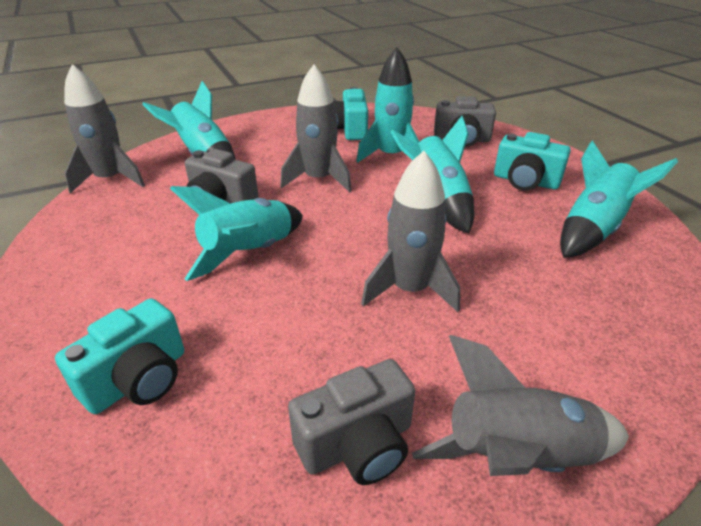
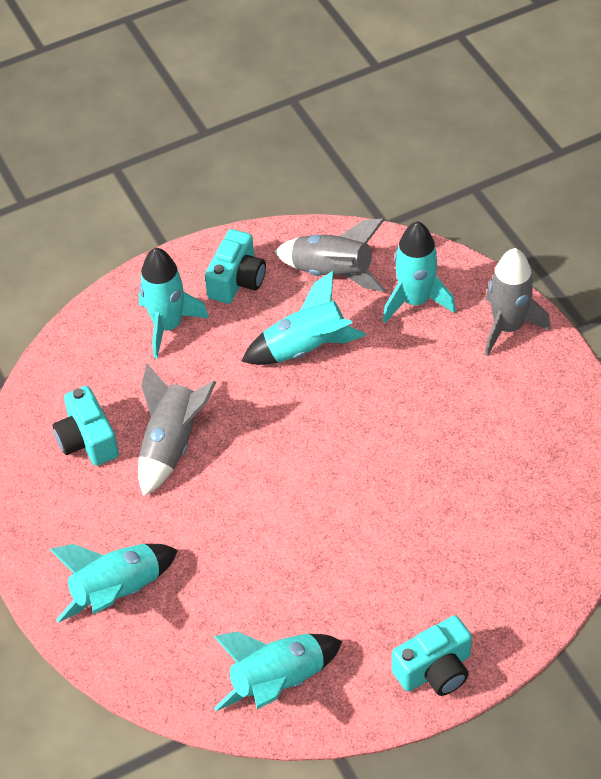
grey camera: 3 -> 0
grey rocket: 4 -> 3

